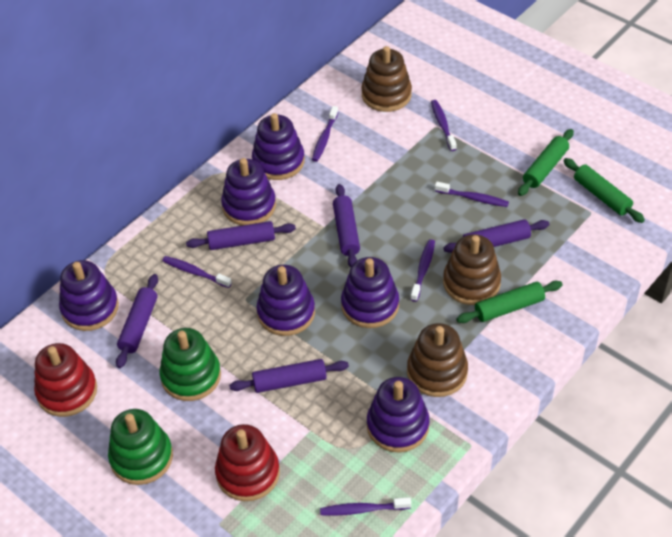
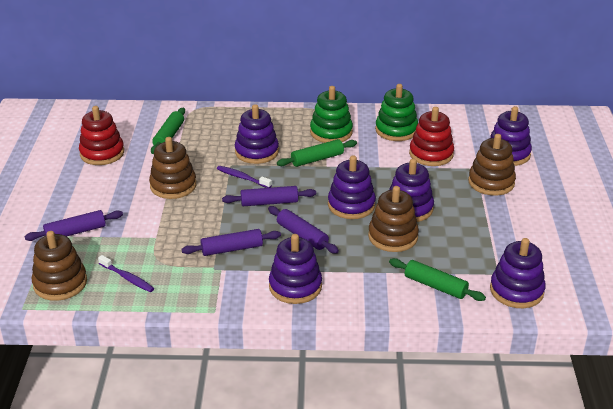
brown stacking toy: 3 -> 4
purple rolling pin: 5 -> 4
purple toothbrush: 6 -> 2

